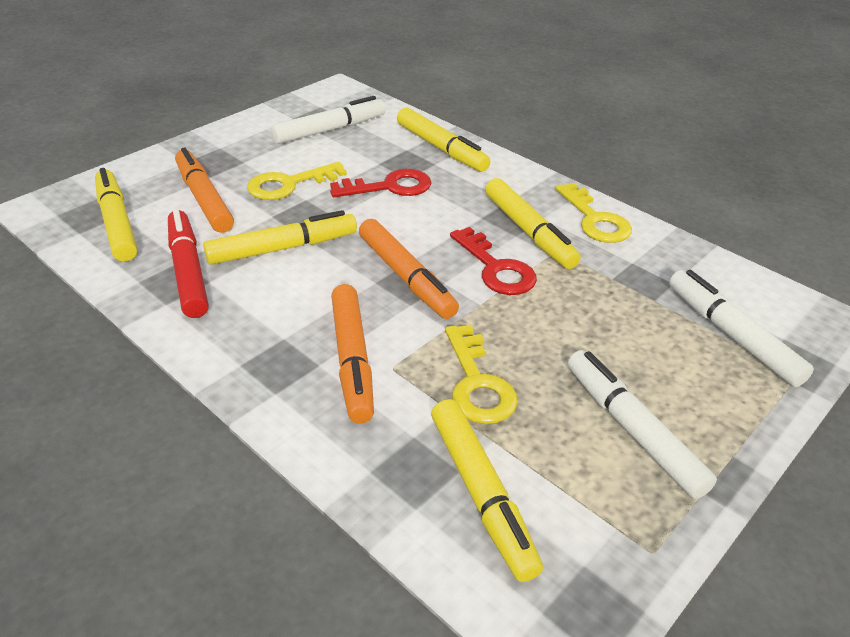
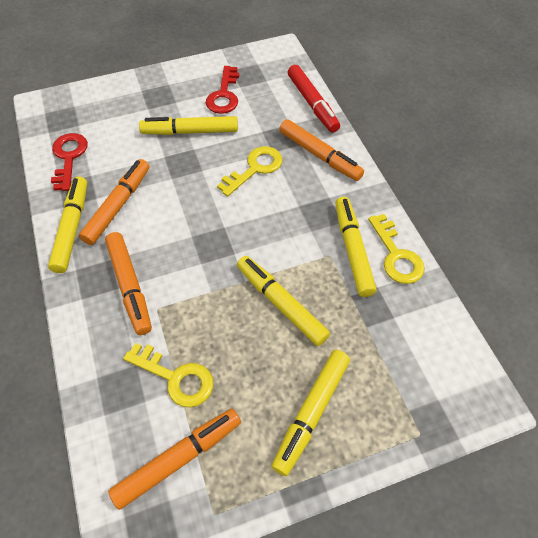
orange marker: 3 -> 4
white marker: 3 -> 0

